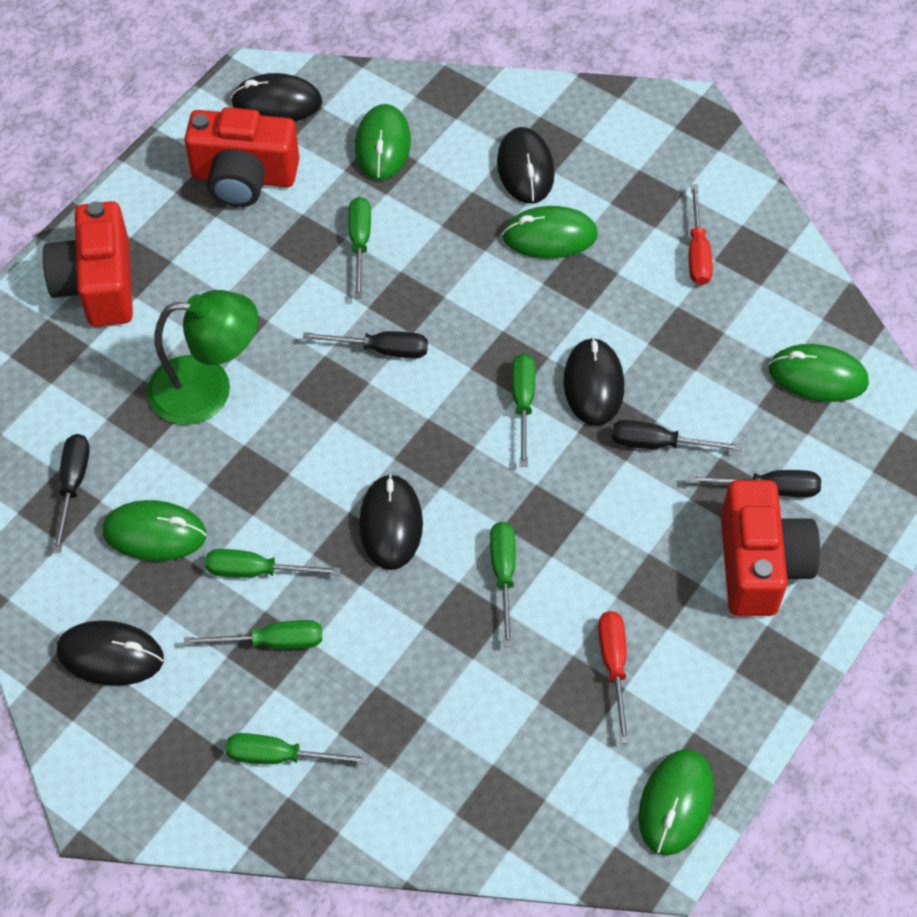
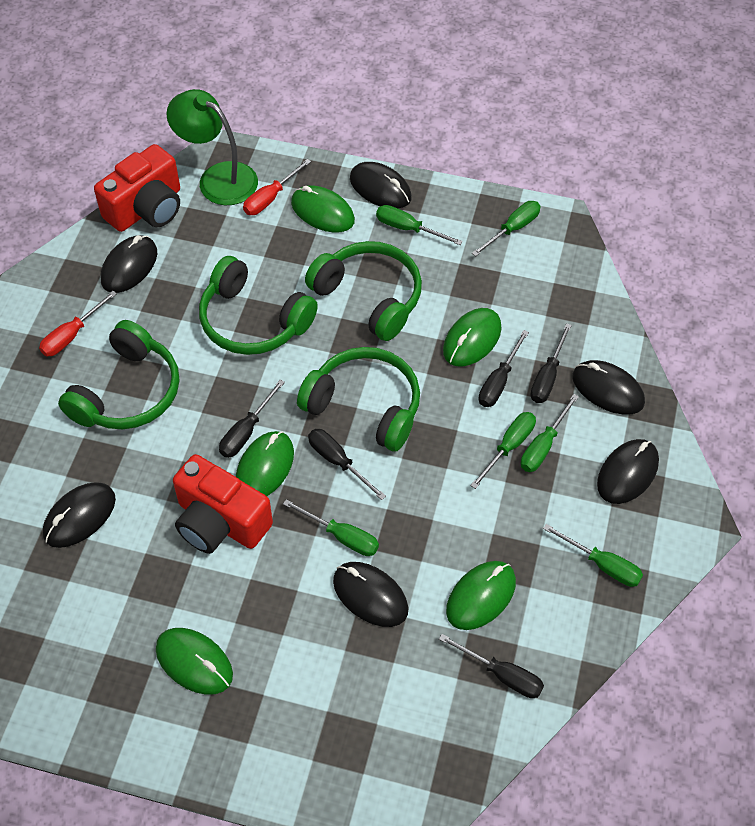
black mouse: 5 -> 6
black screwdriver: 4 -> 5
green headphones: 0 -> 4
red camera: 3 -> 2

